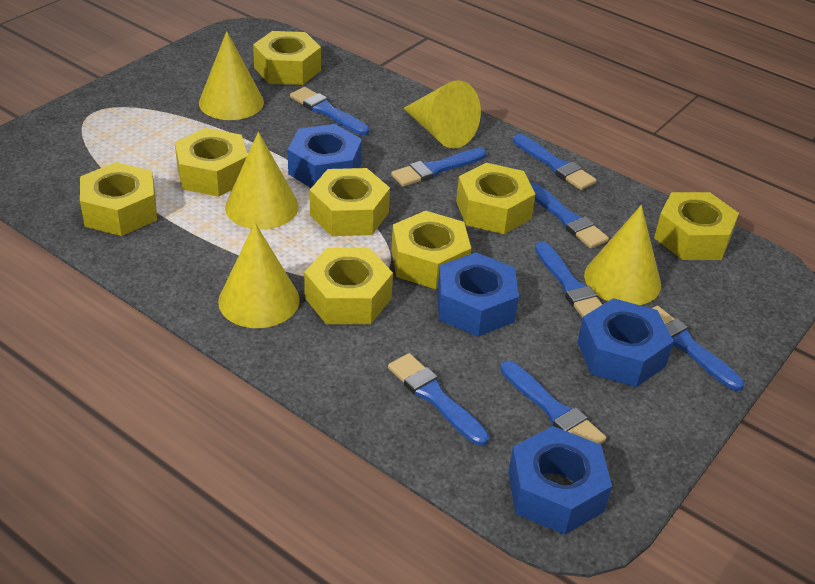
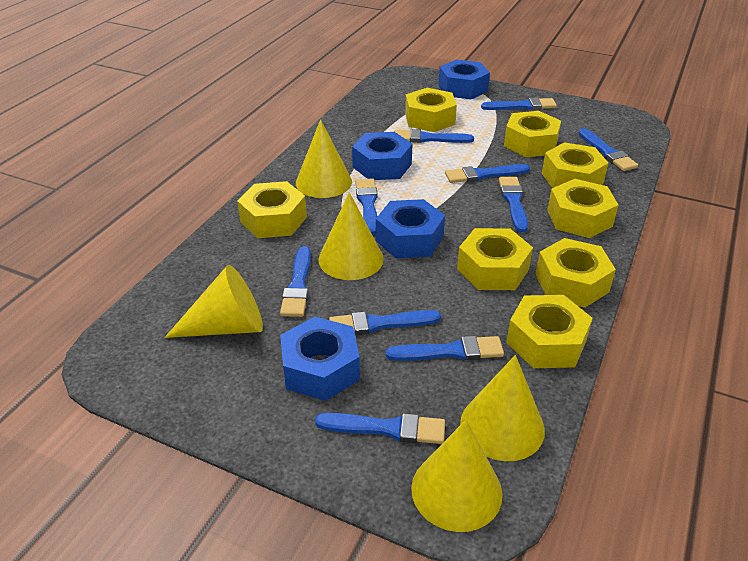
blue brush: 8 -> 10

